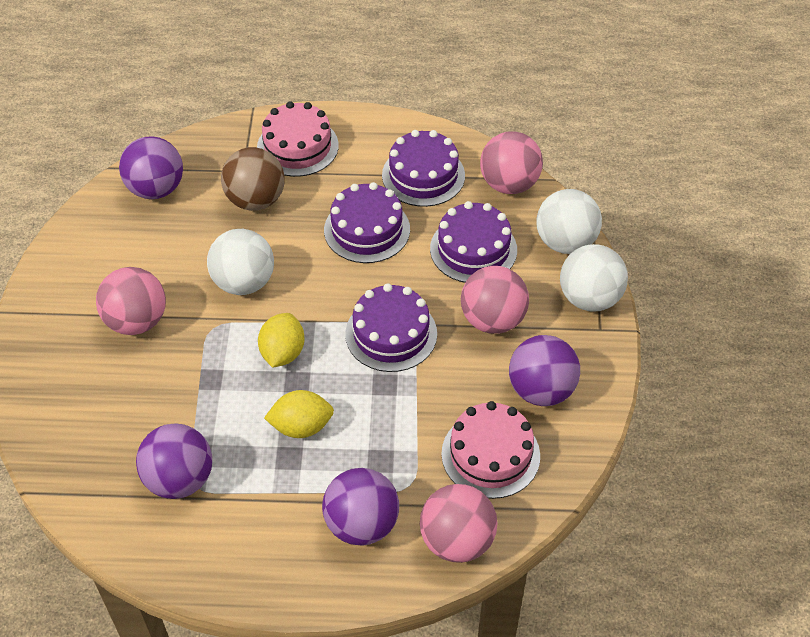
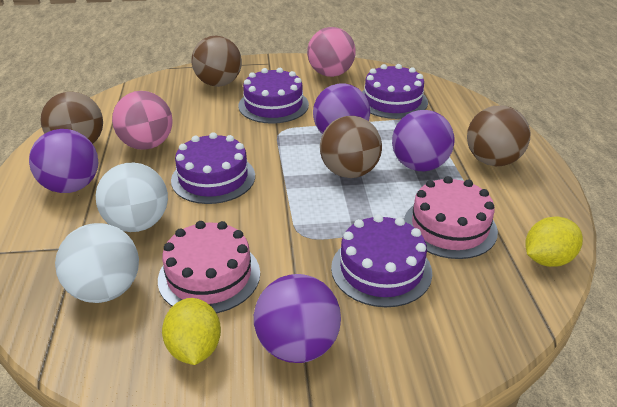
brown ball: 1 -> 4
pink ball: 4 -> 2
white ball: 3 -> 2

